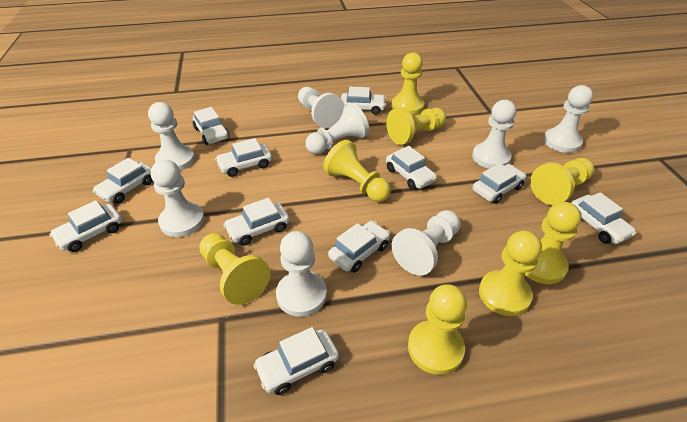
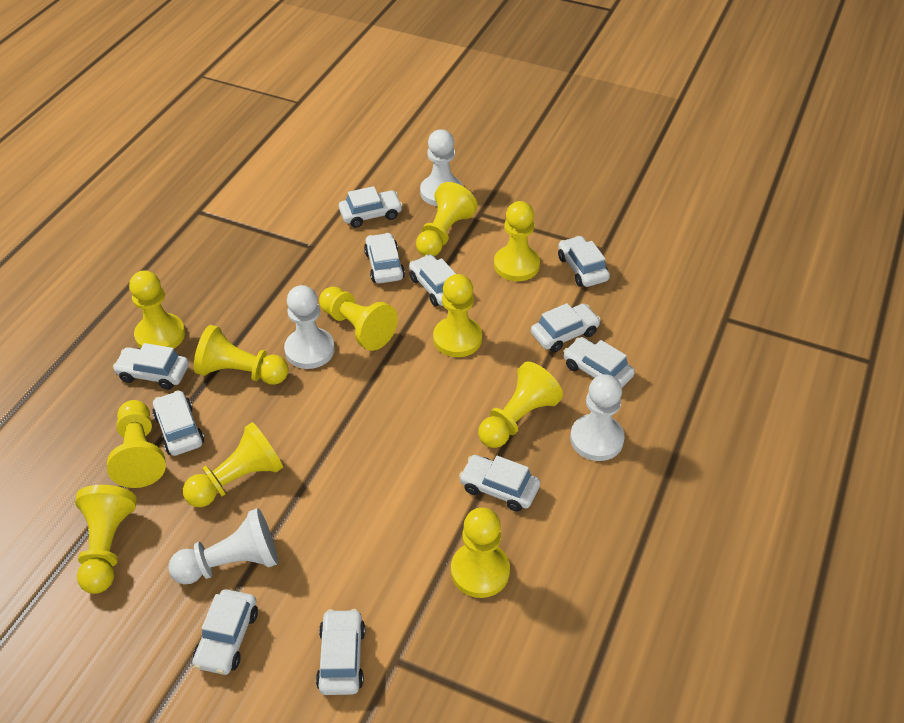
white pawn: 8 -> 4
yellow pawn: 8 -> 11

